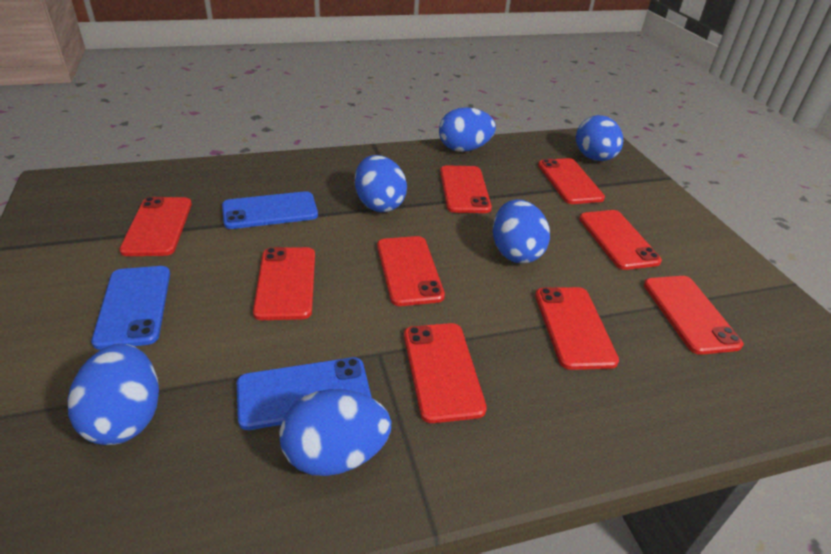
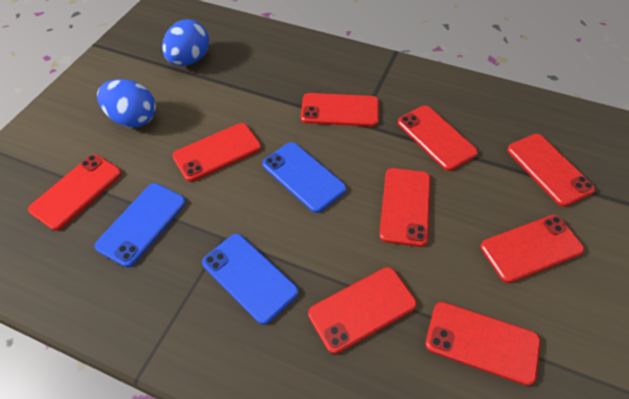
blue egg: 6 -> 2

